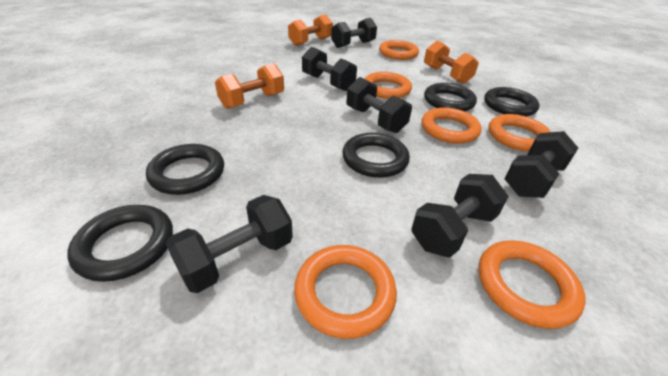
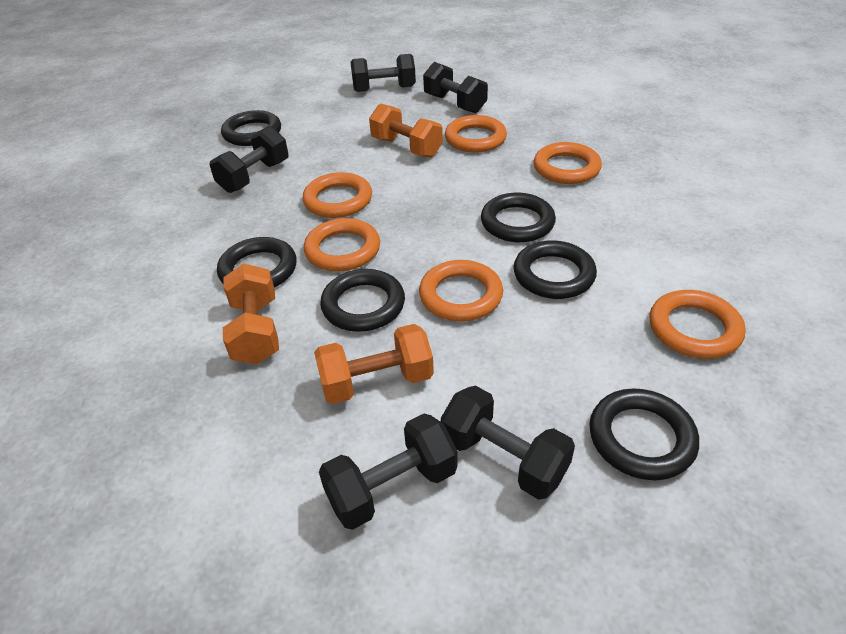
black dumbbell: 6 -> 5
black ring: 5 -> 6

